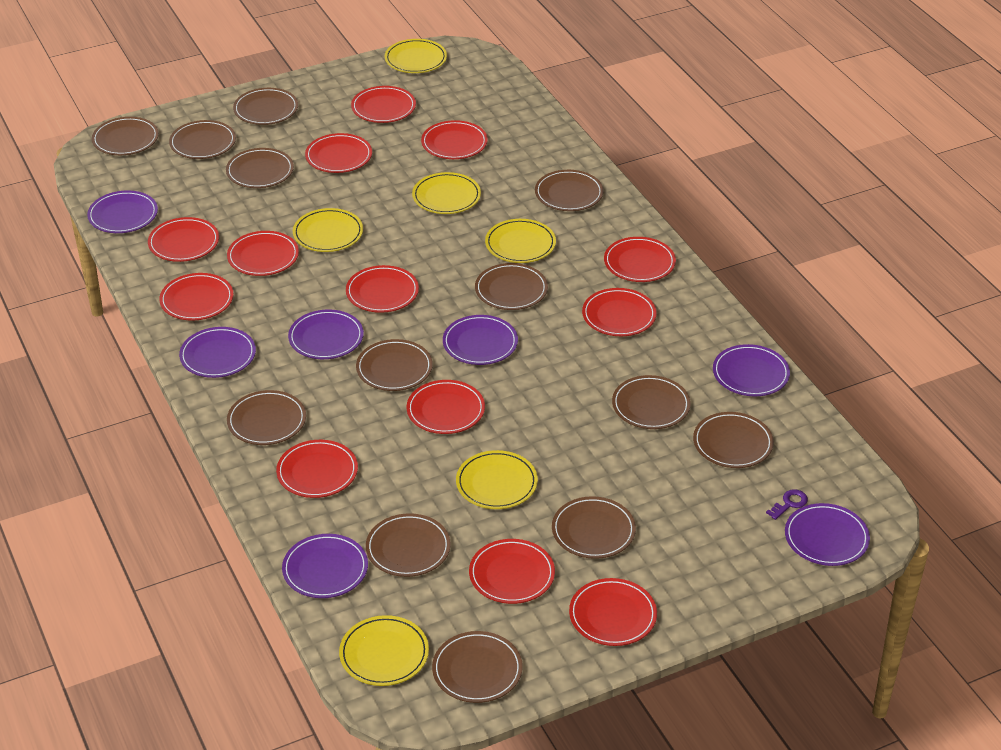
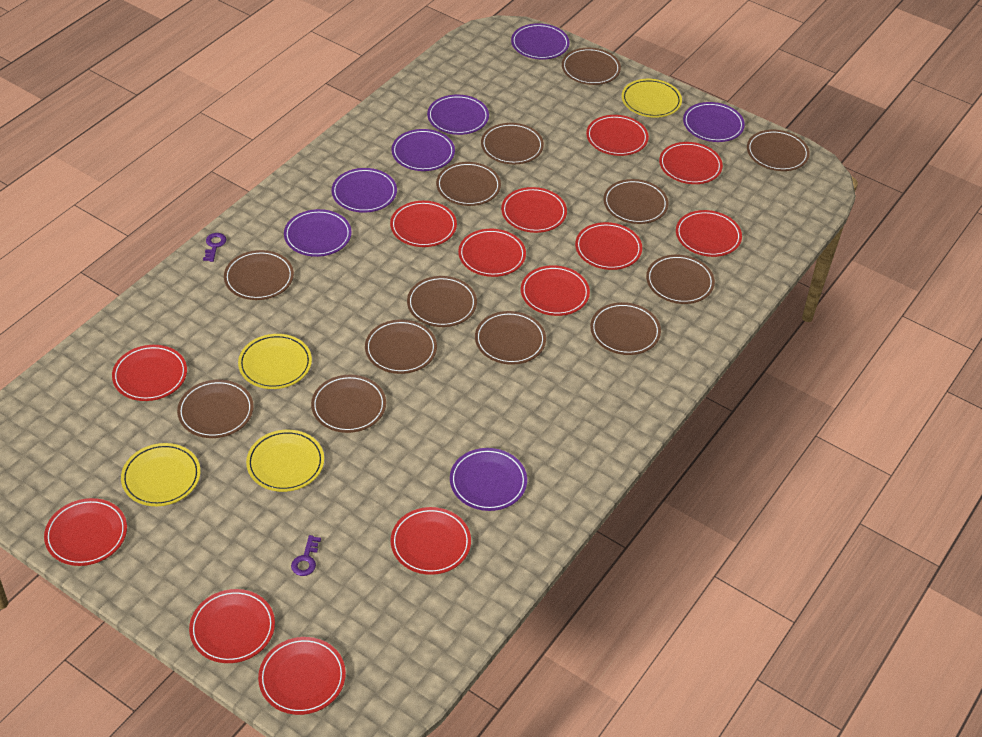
purple key: 1 -> 2
yellow plate: 6 -> 4

